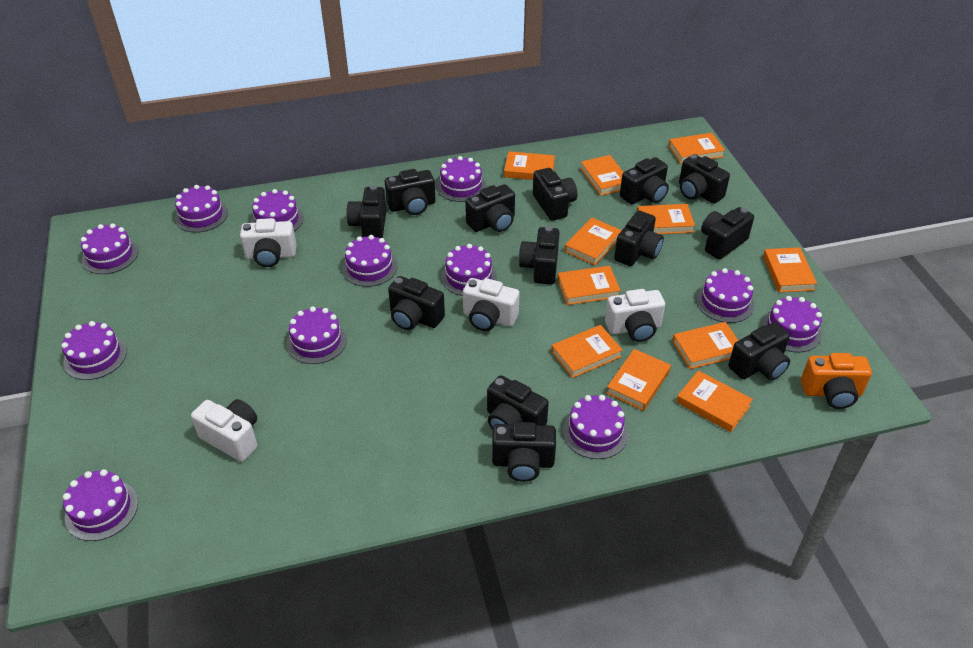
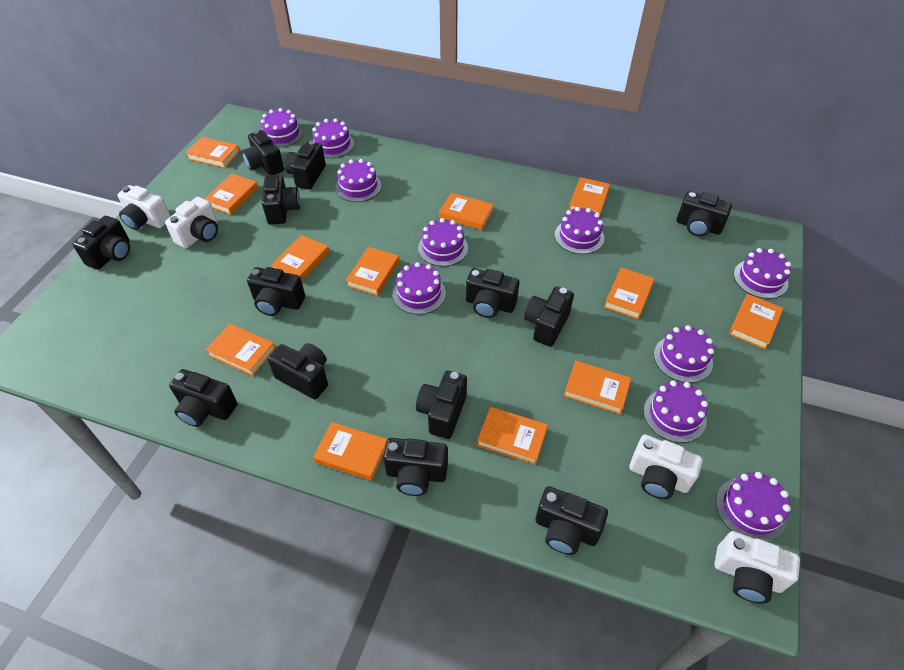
orange book: 11 -> 12
orange camera: 1 -> 0
purple cake: 12 -> 10

